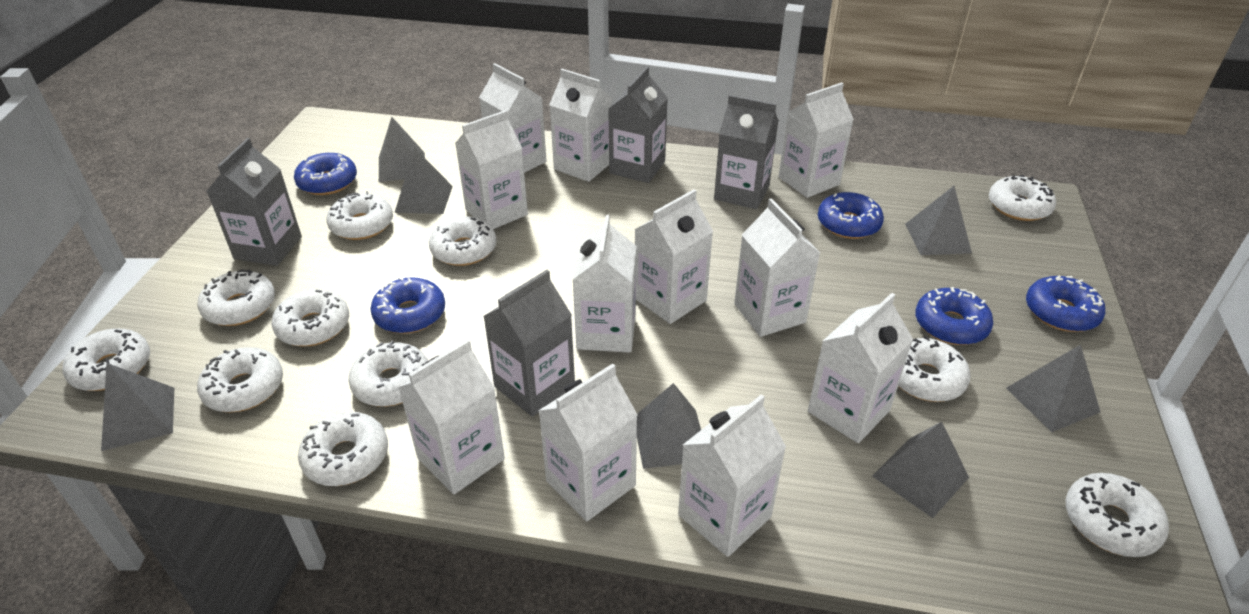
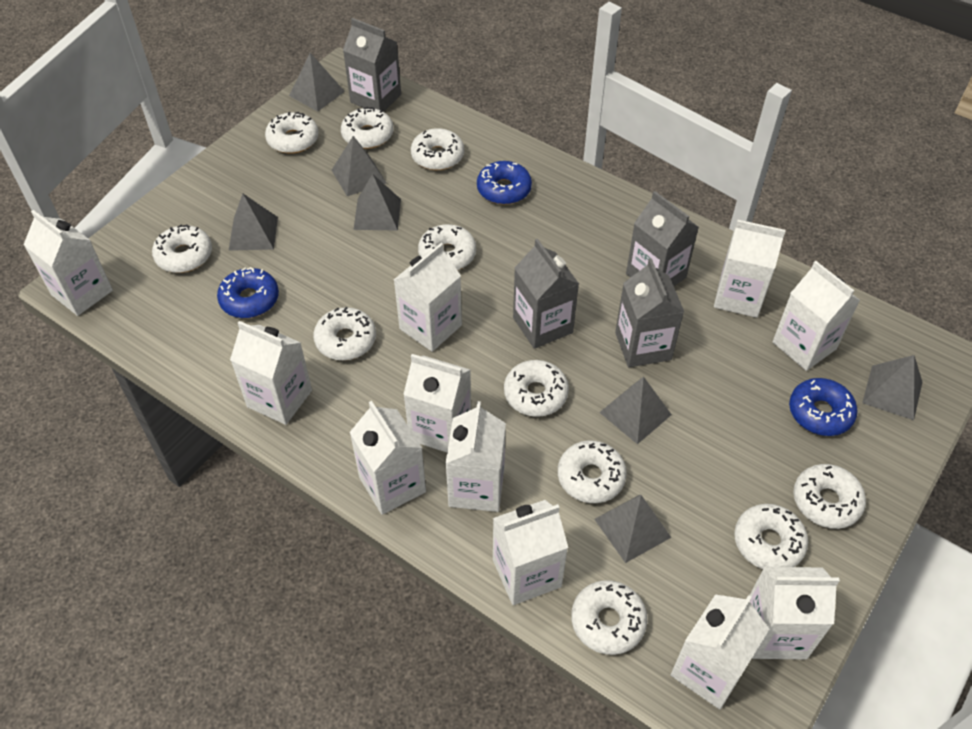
blue donut: 5 -> 3

